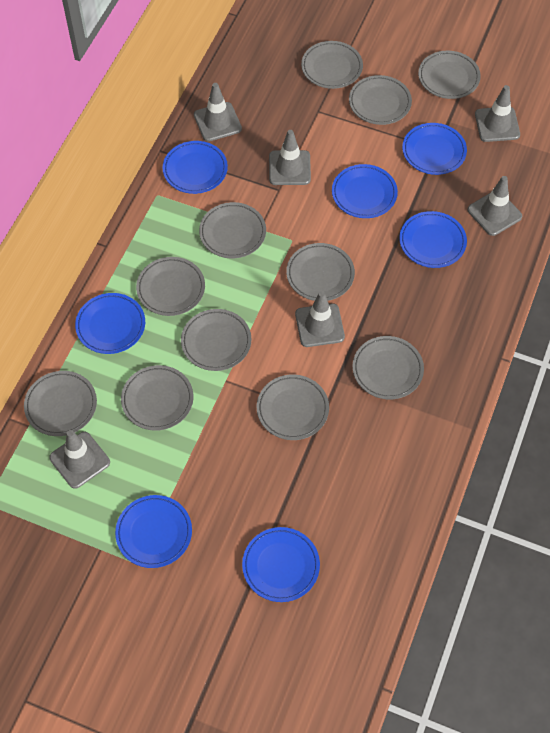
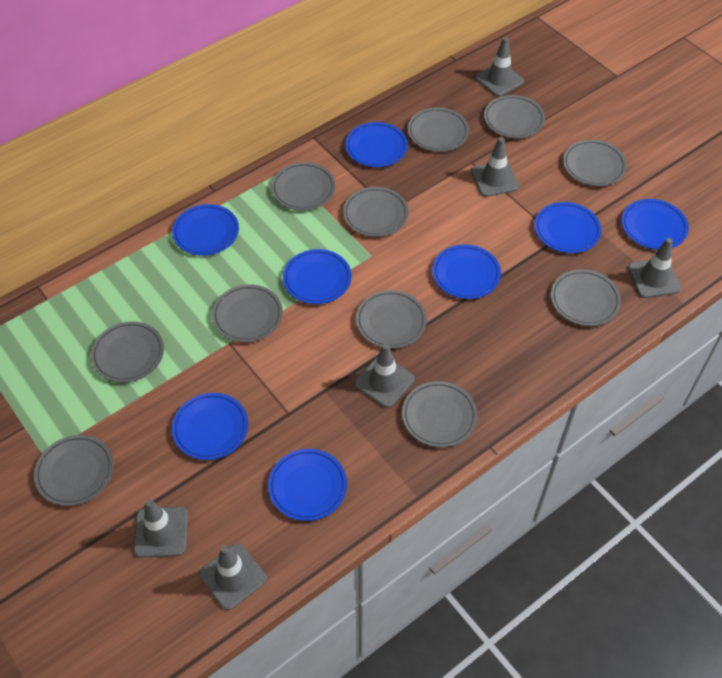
blue plate: 7 -> 8

